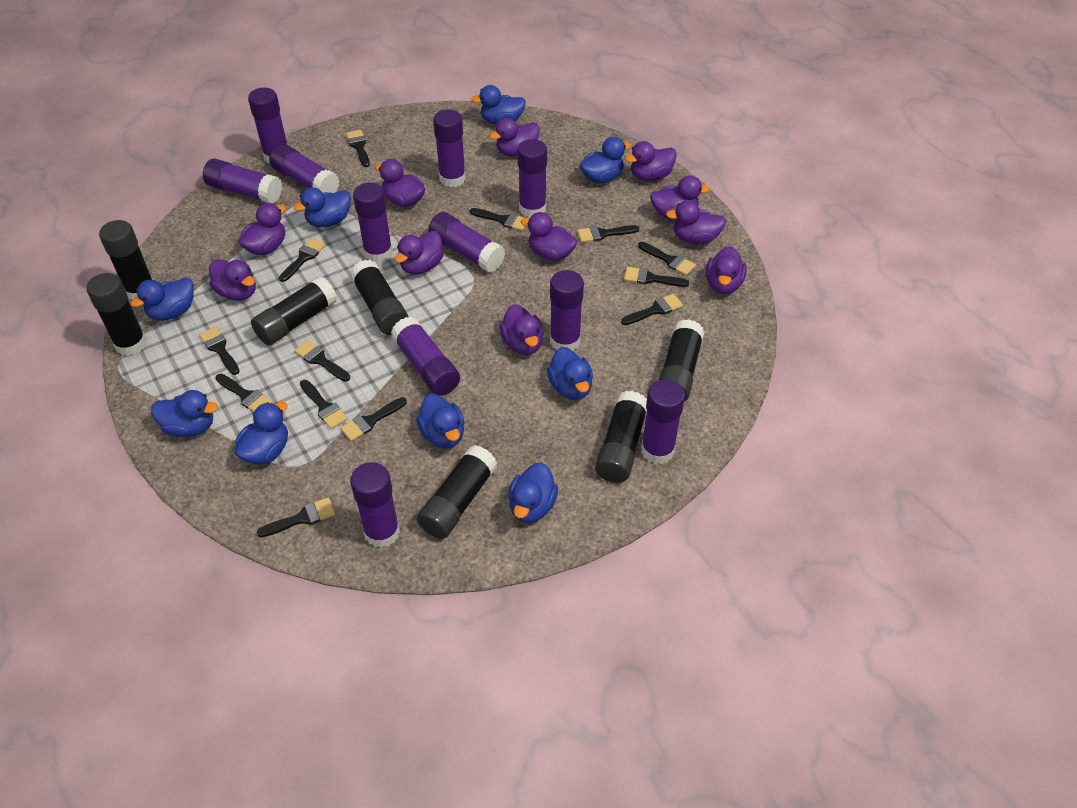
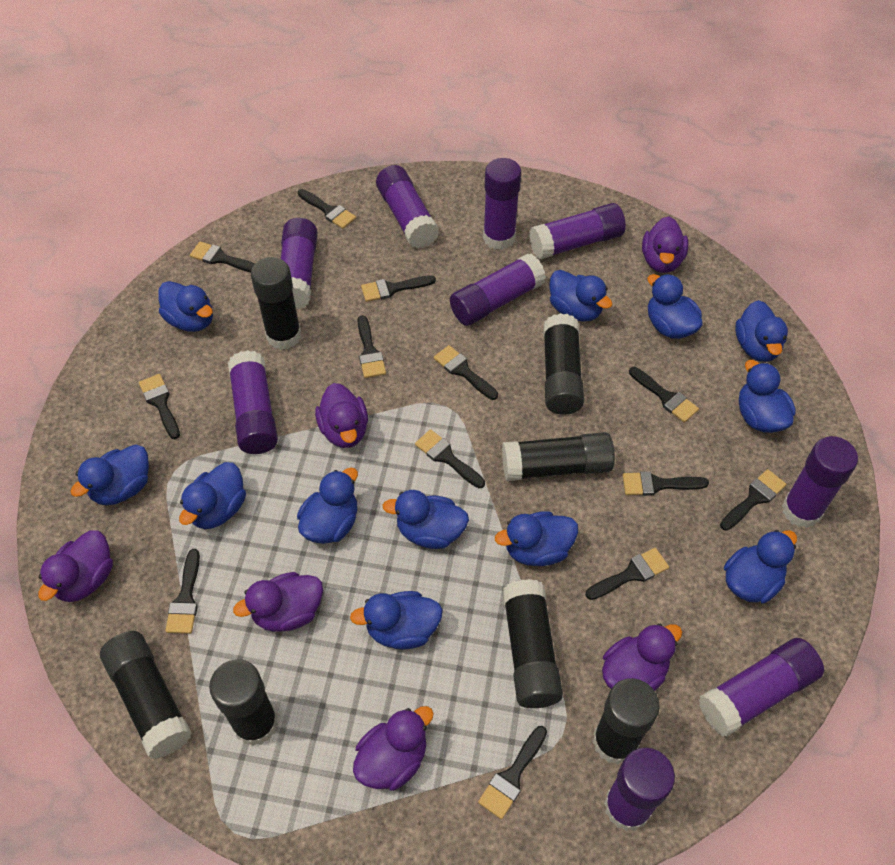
blue duck: 9 -> 12
purple duck: 11 -> 6
purple glue stick: 11 -> 9

